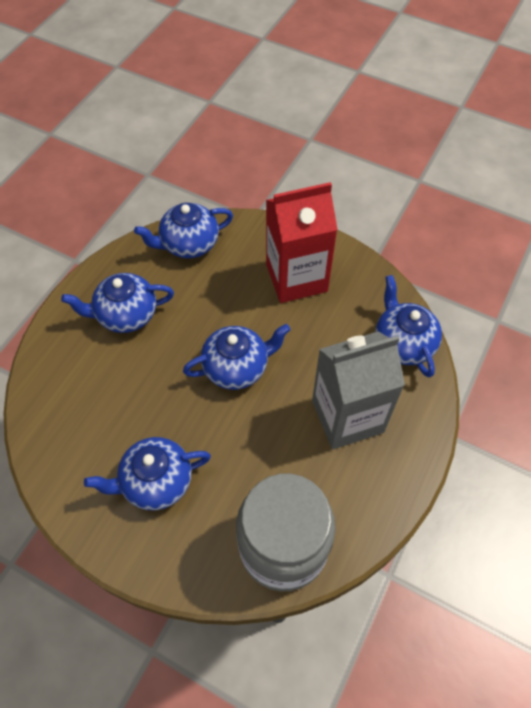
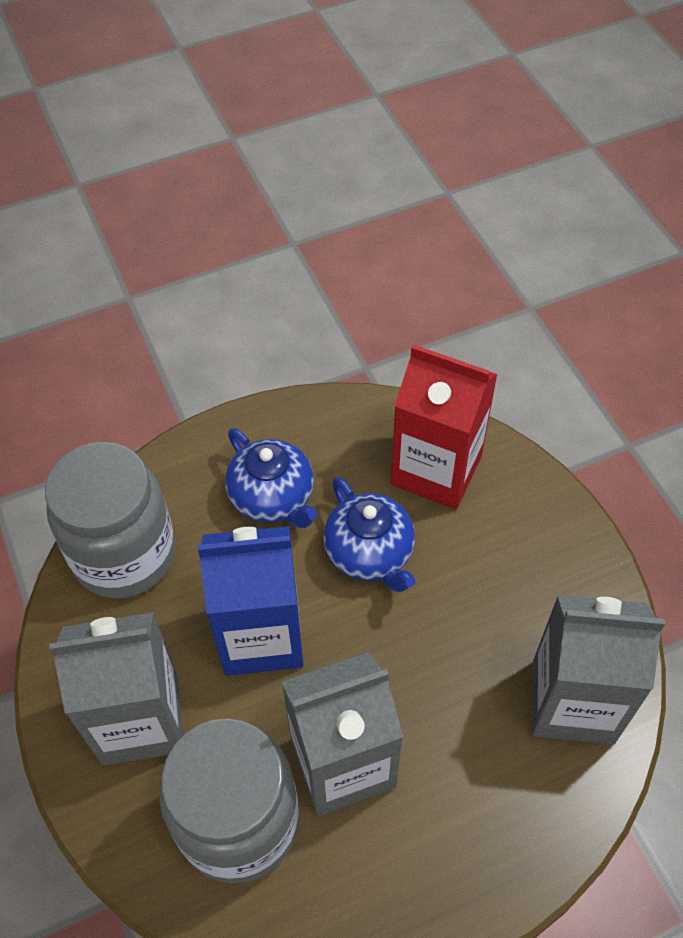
blue carton: 0 -> 1
blue teapot: 5 -> 2
grey carton: 1 -> 3
grey jar: 1 -> 2

